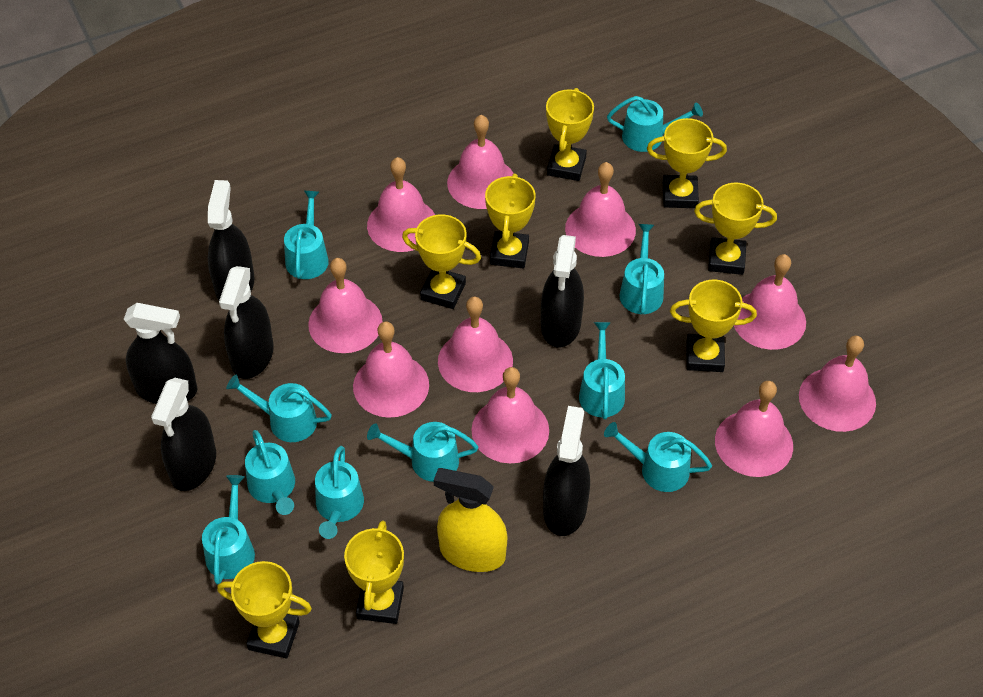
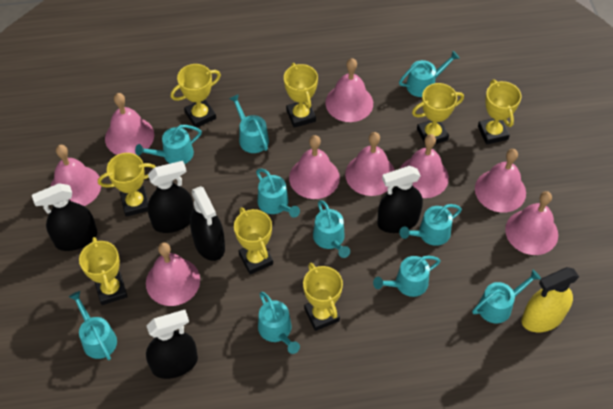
black spray bottle: 6 -> 5
pink bell: 10 -> 9

